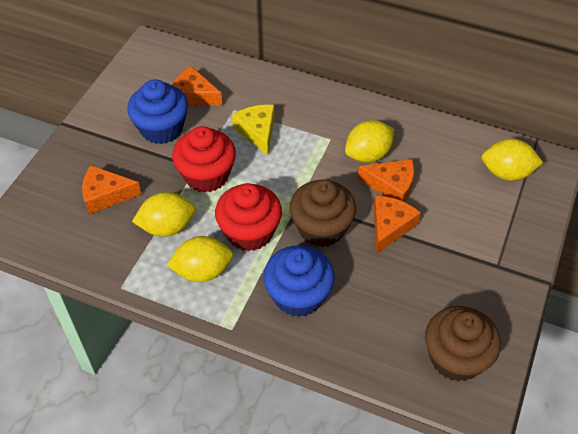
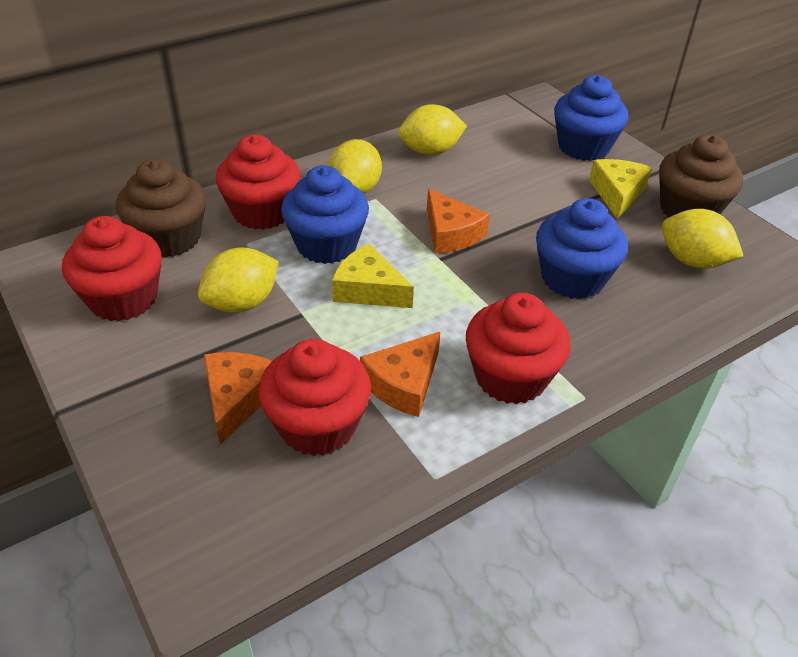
blue cupcake: 2 -> 3
orange cheese: 4 -> 3
red cupcake: 2 -> 4
yellow cheese: 1 -> 2

